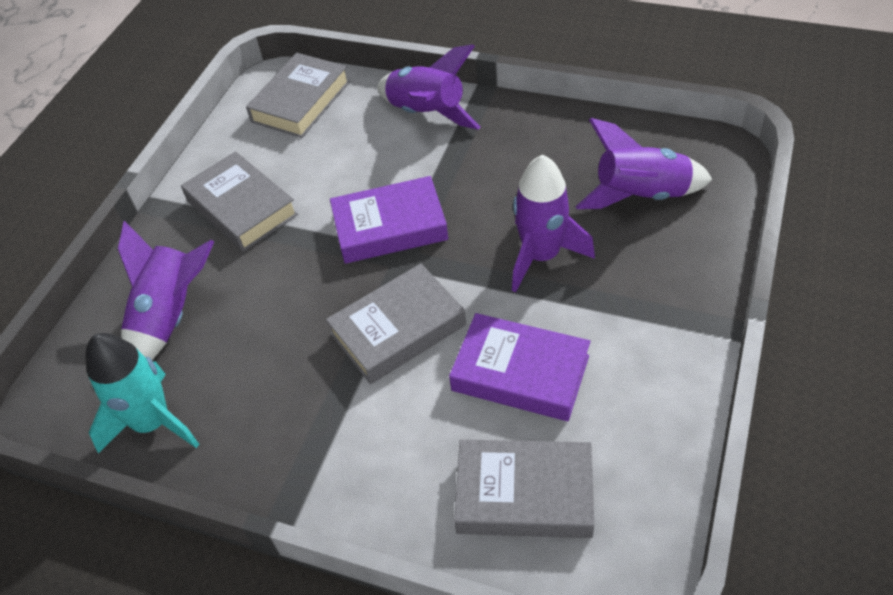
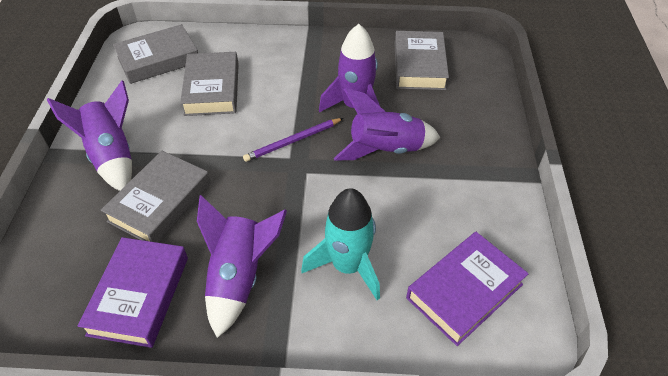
purple pencil: 0 -> 1

